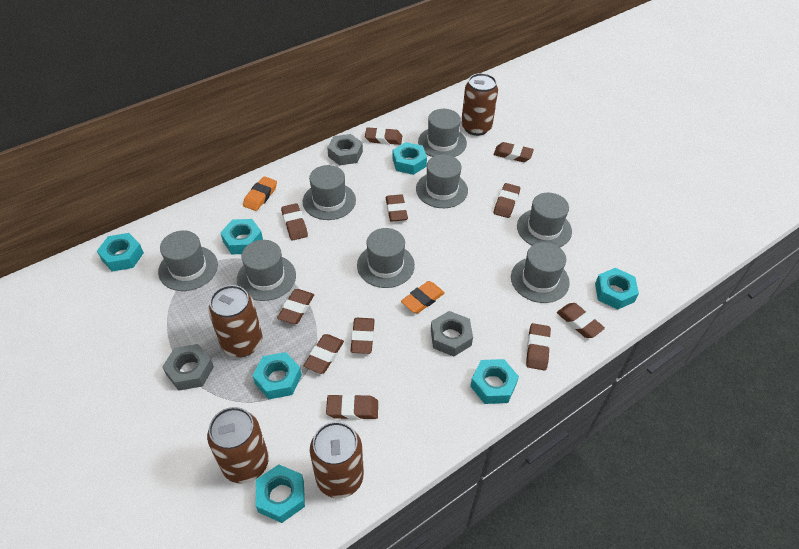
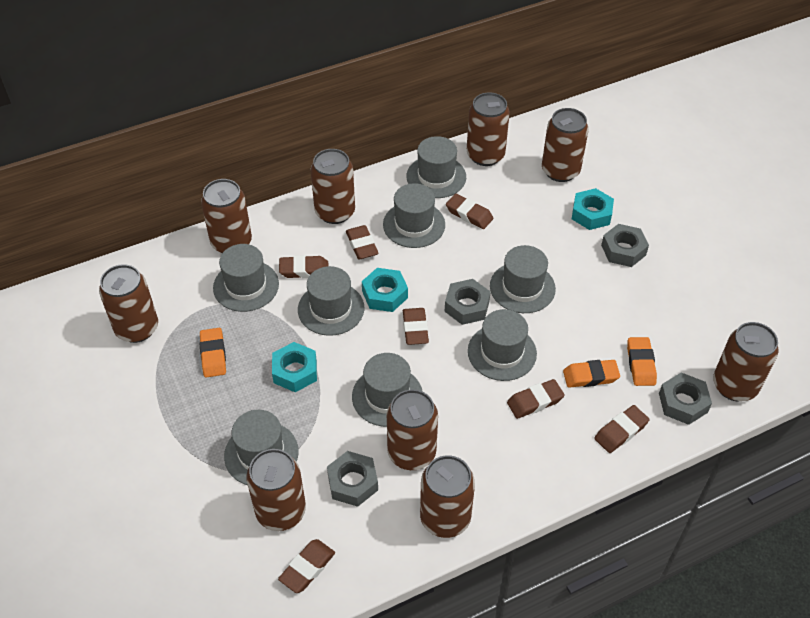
brown can: 4 -> 9
brown eraser: 11 -> 7
grey nut: 3 -> 4
orange eraser: 2 -> 3
turquoise nut: 7 -> 3

